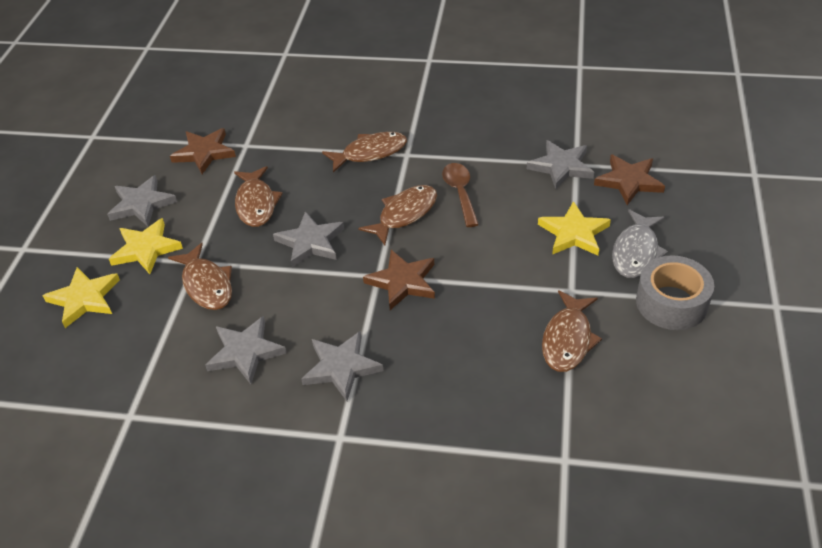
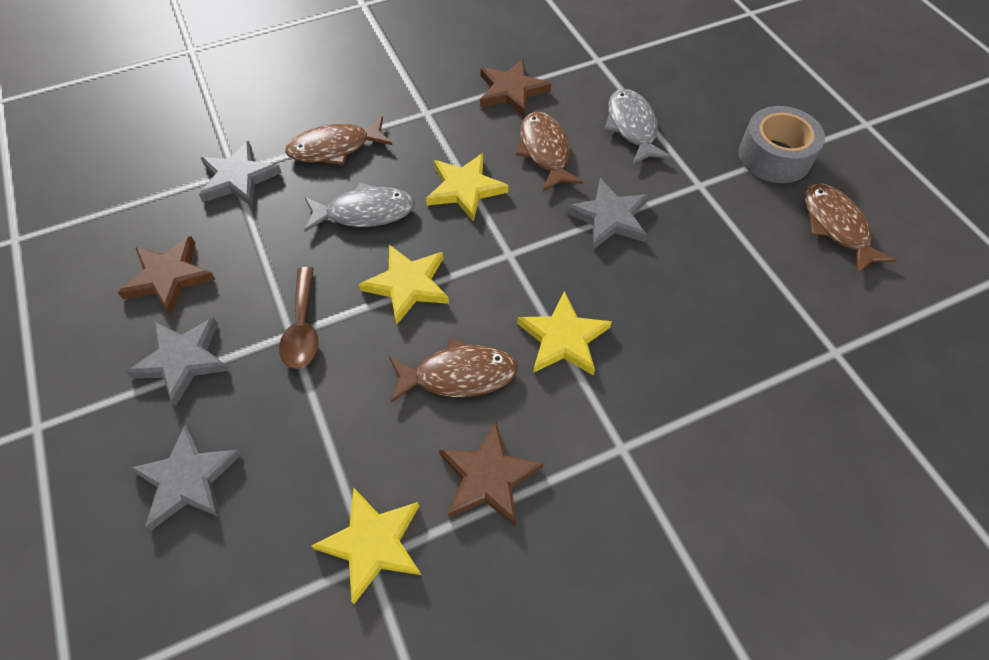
brown fish: 5 -> 4
grey fish: 1 -> 2
grey star: 5 -> 4
yellow star: 3 -> 4

